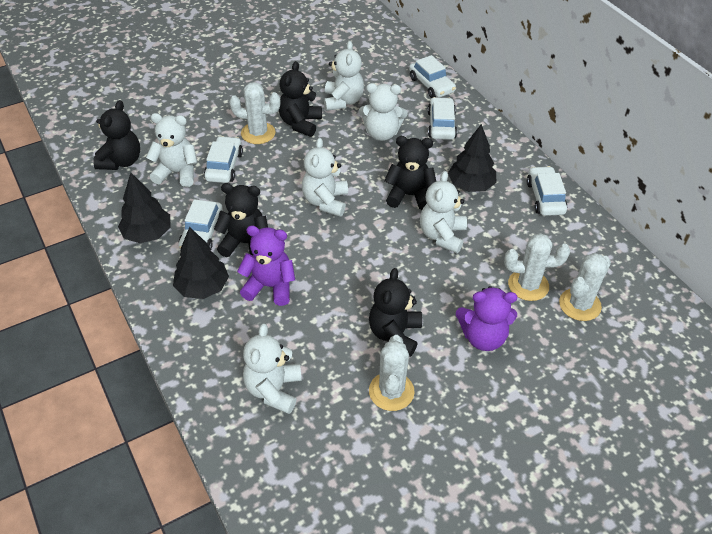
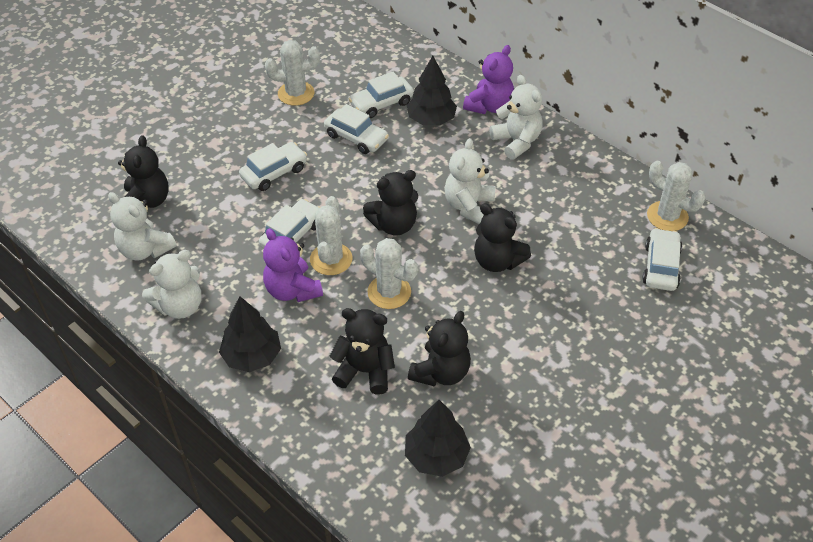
white teddy bear: 6 -> 4

